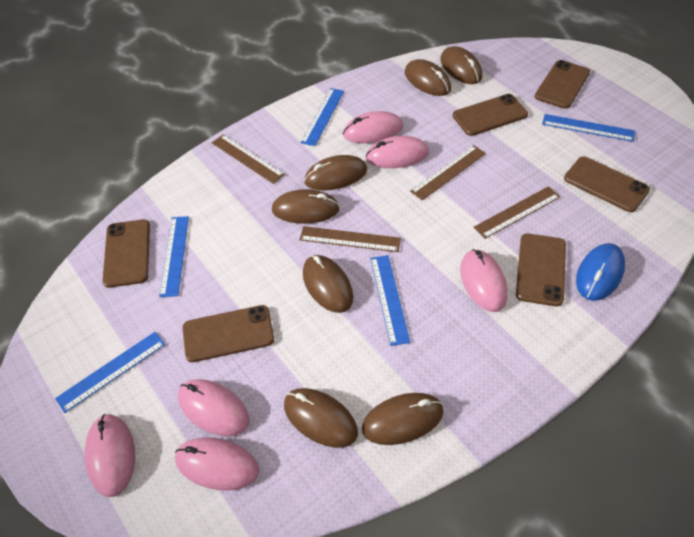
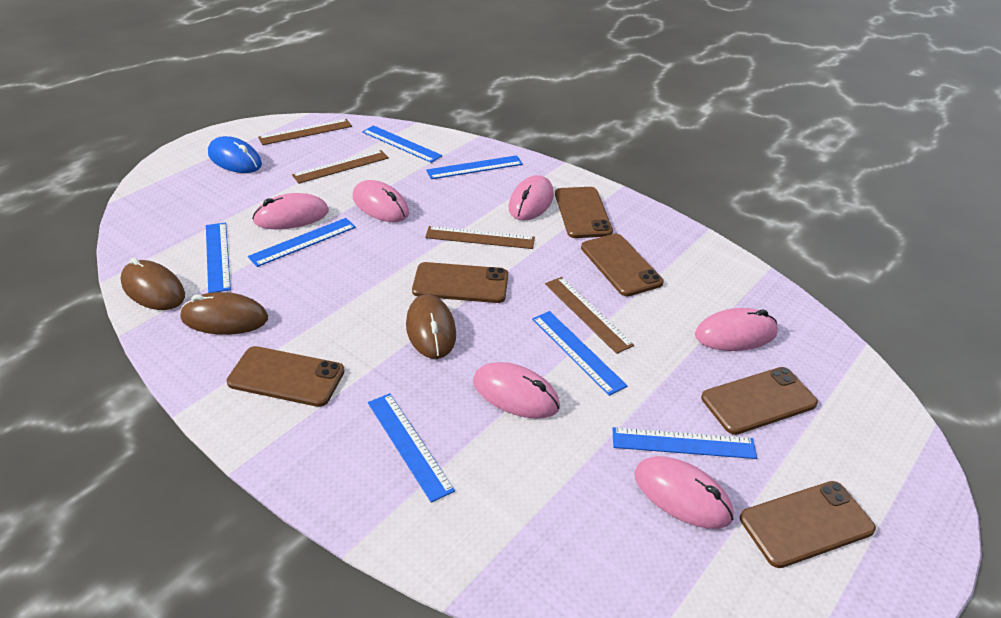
blue ruler: 5 -> 7
brown mouse: 7 -> 3

